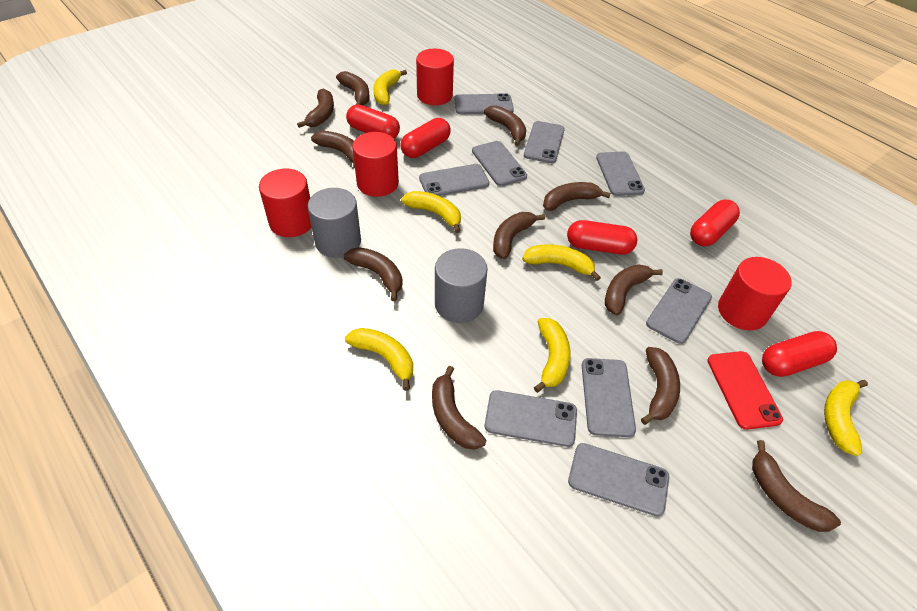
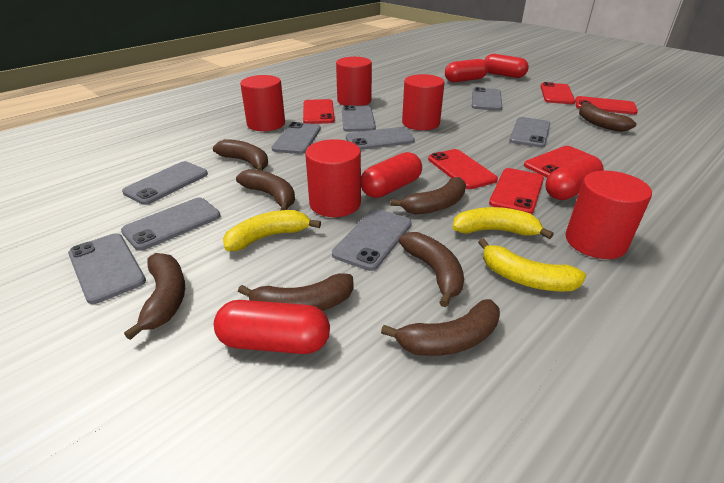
brown banana: 11 -> 8
grey cylinder: 2 -> 0
red cylinder: 4 -> 5
red phone: 1 -> 6
yellow banana: 6 -> 3

